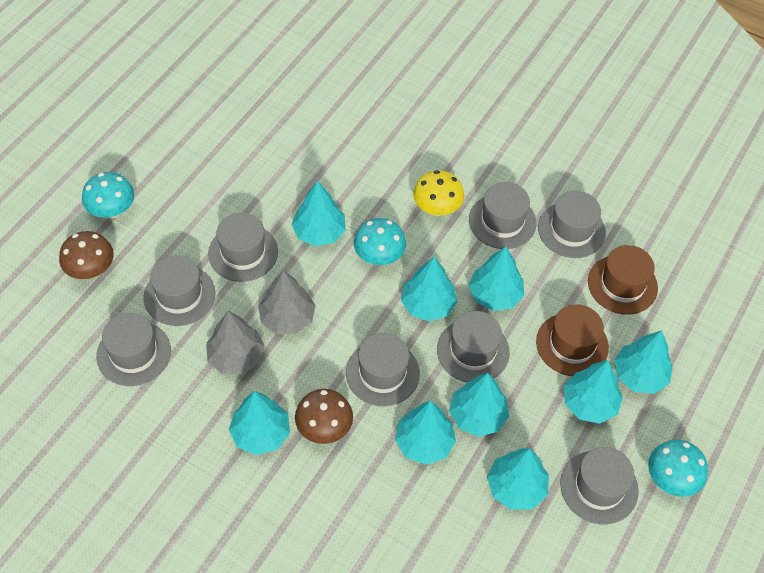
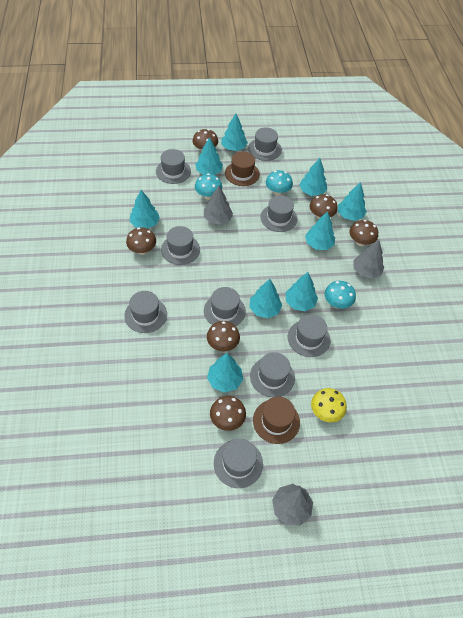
brown mushroom: 2 -> 6
grey hat: 8 -> 9
grey tree: 2 -> 3

